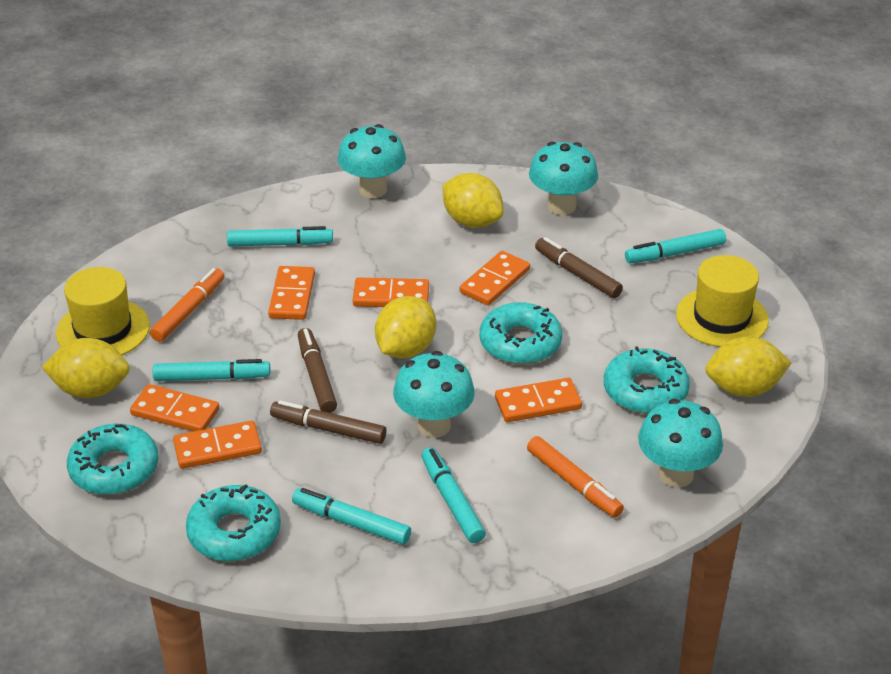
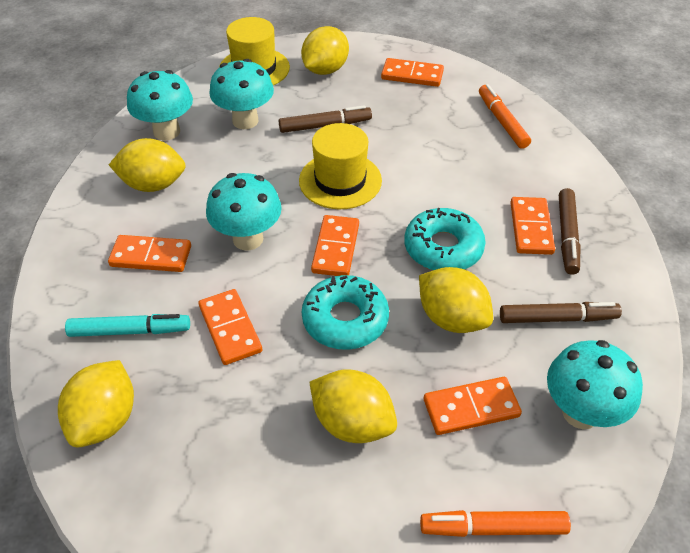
turquoise donut: 4 -> 2
turquoise marker: 5 -> 1
yellow lemon: 4 -> 5

